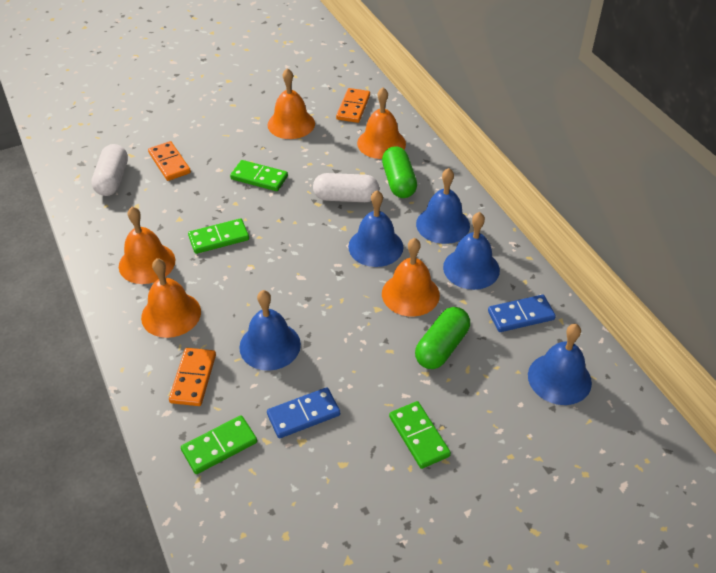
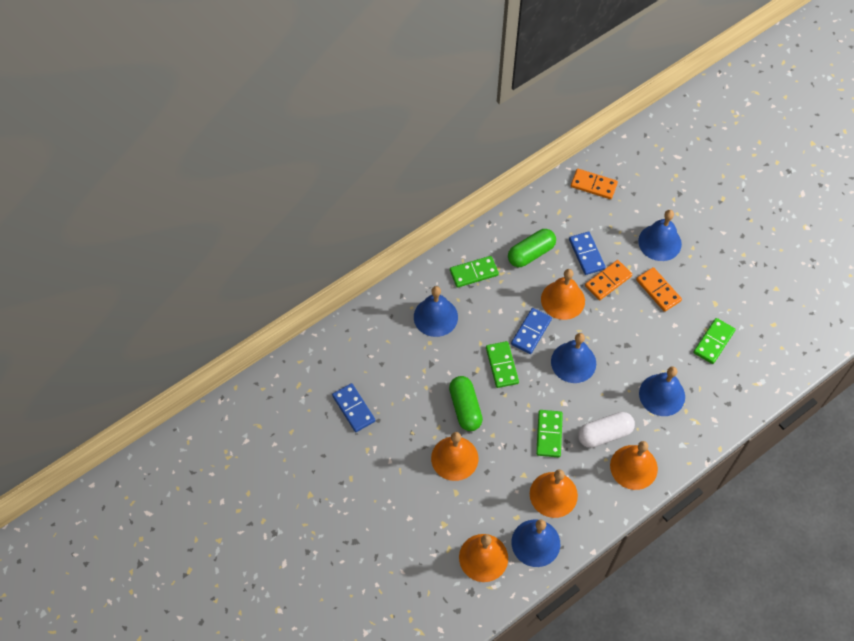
blue domino: 2 -> 3
white capsule: 2 -> 1

